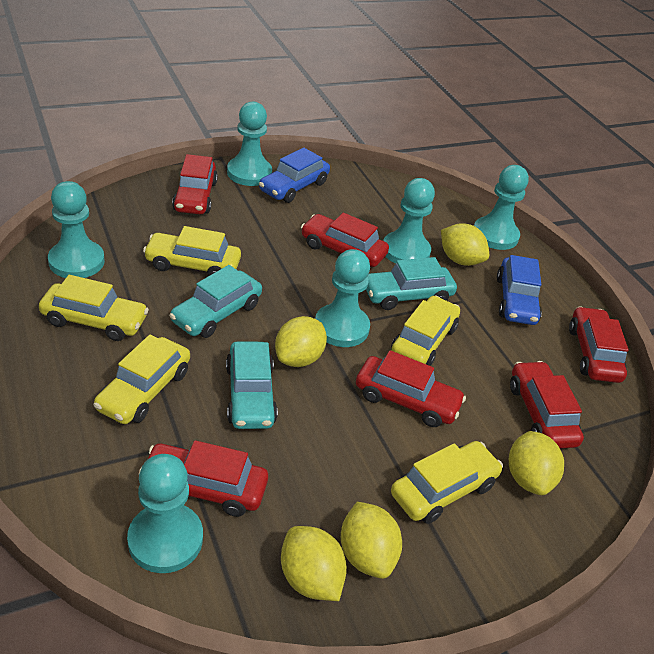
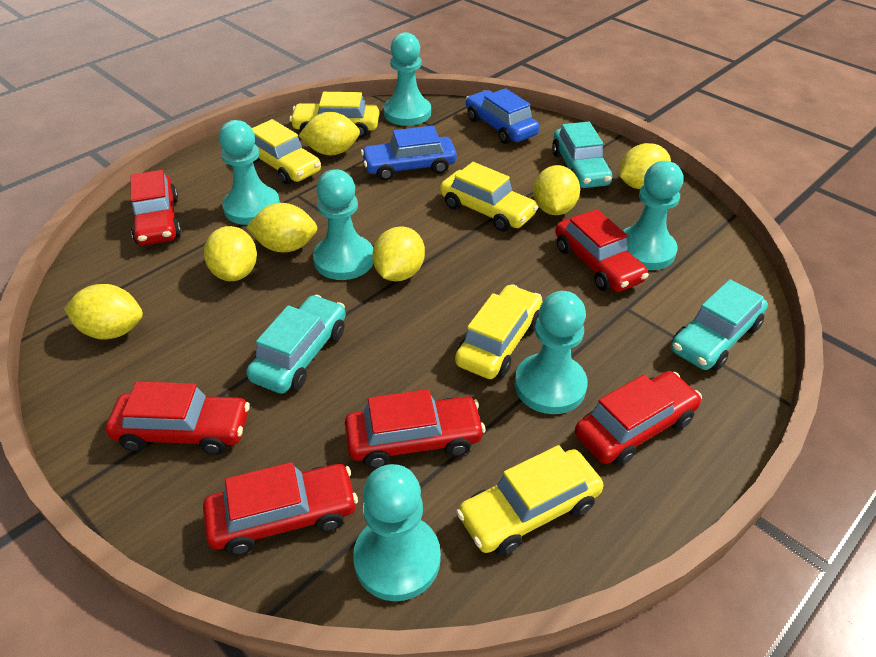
yellow lemon: 5 -> 7

